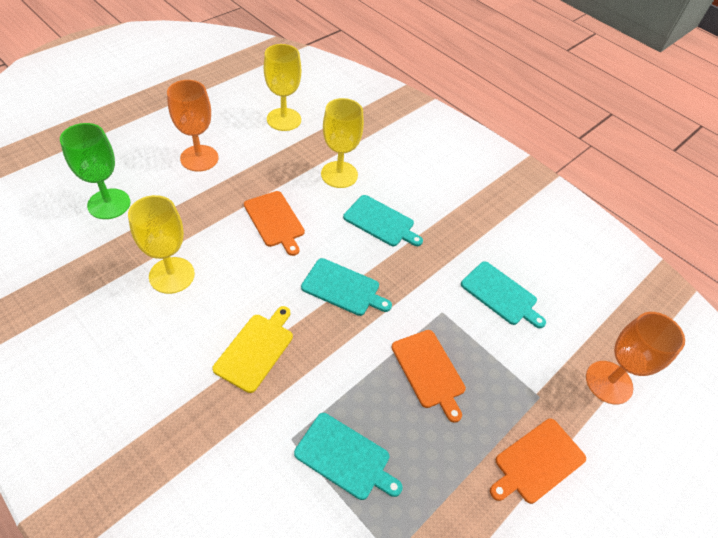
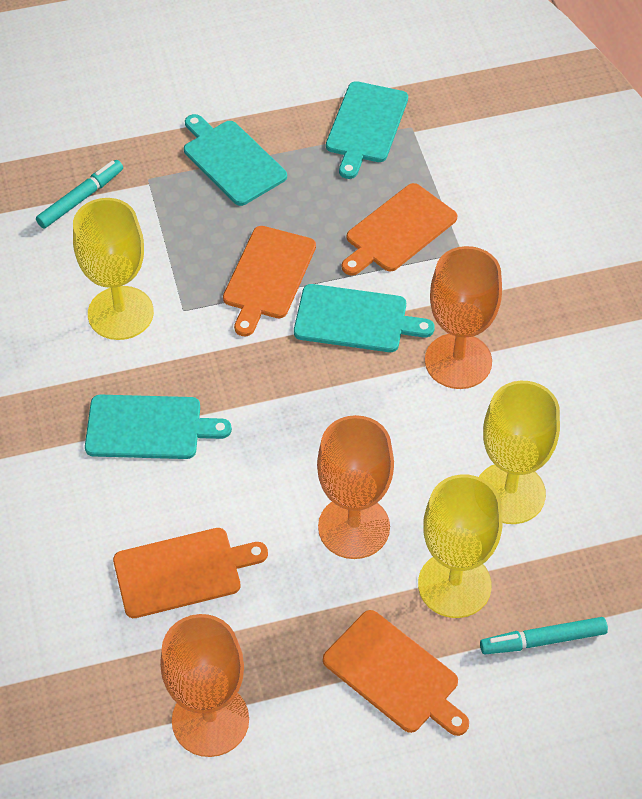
green goblet: 1 -> 0
orange cutting board: 3 -> 4
orange goblet: 2 -> 3
turquoise marker: 0 -> 2
yellow cutting board: 1 -> 0

